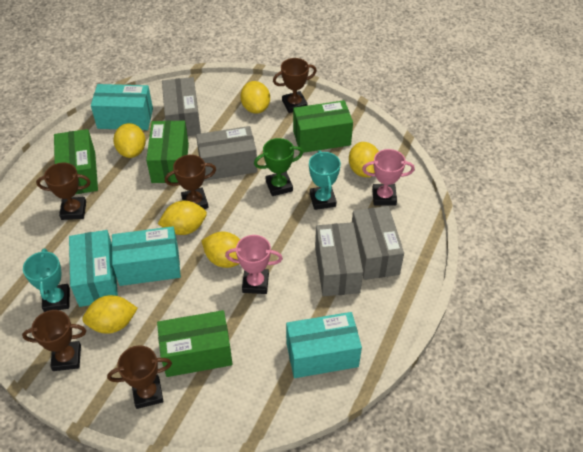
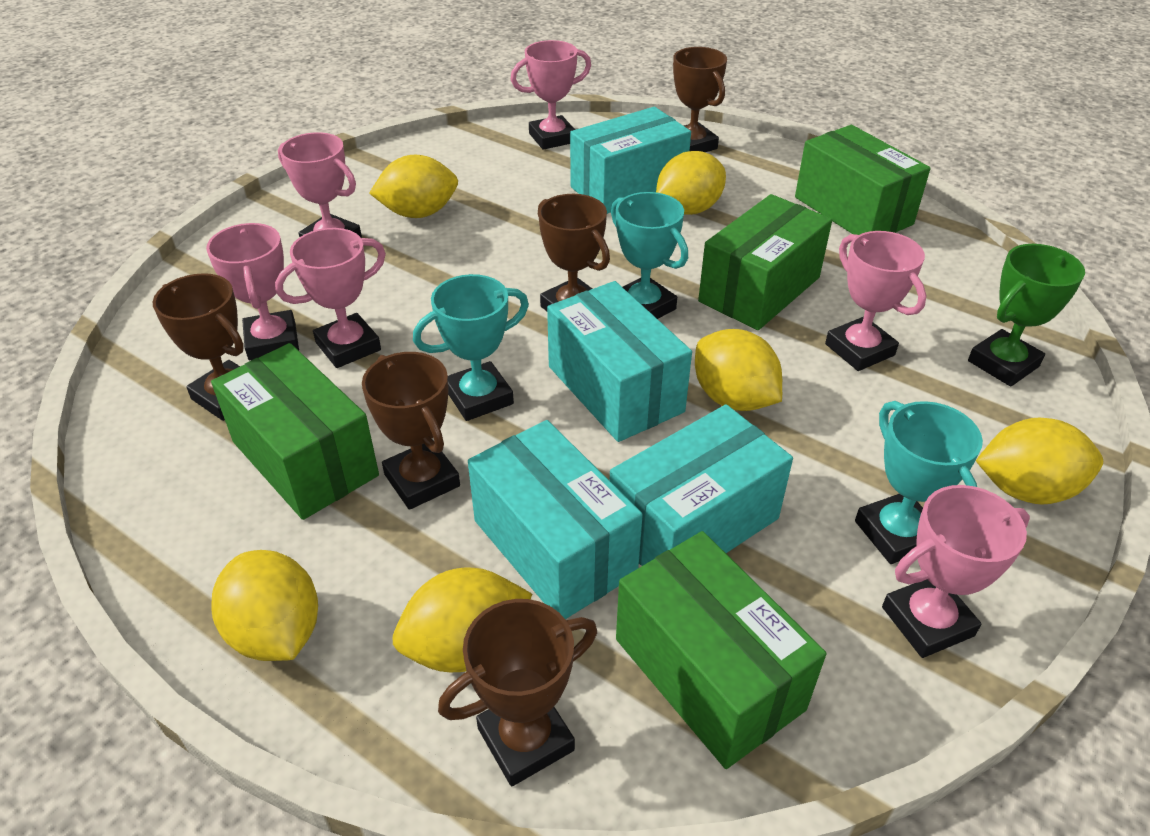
grey box: 4 -> 0
pink trophy: 2 -> 6
turquoise trophy: 2 -> 3

